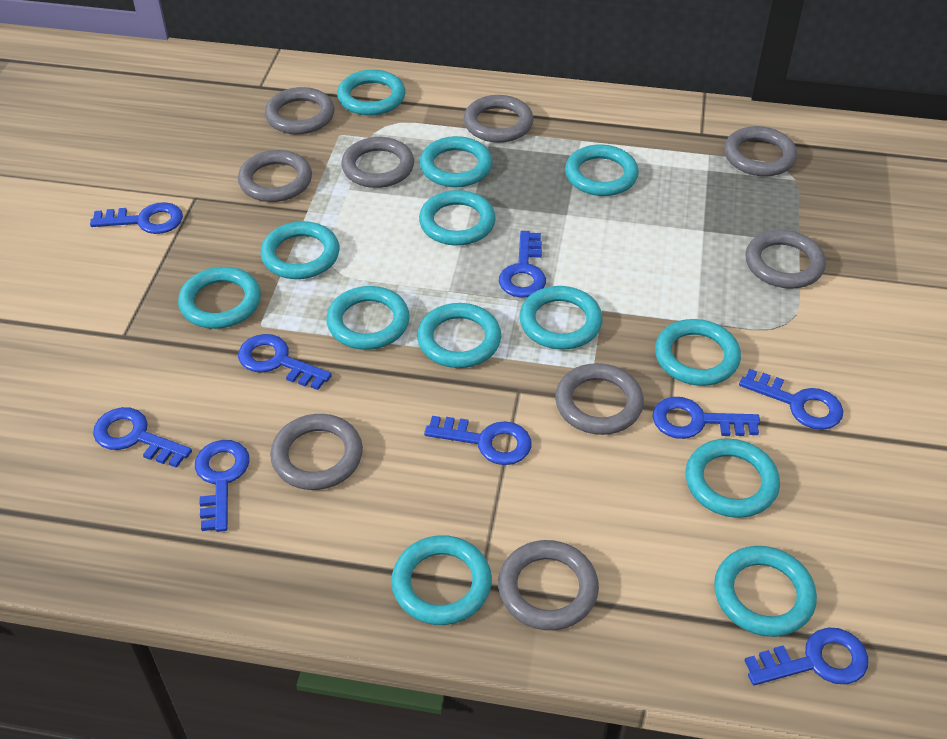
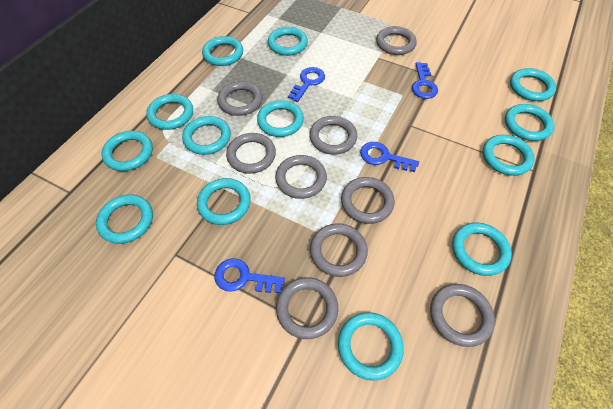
blue key: 9 -> 4

